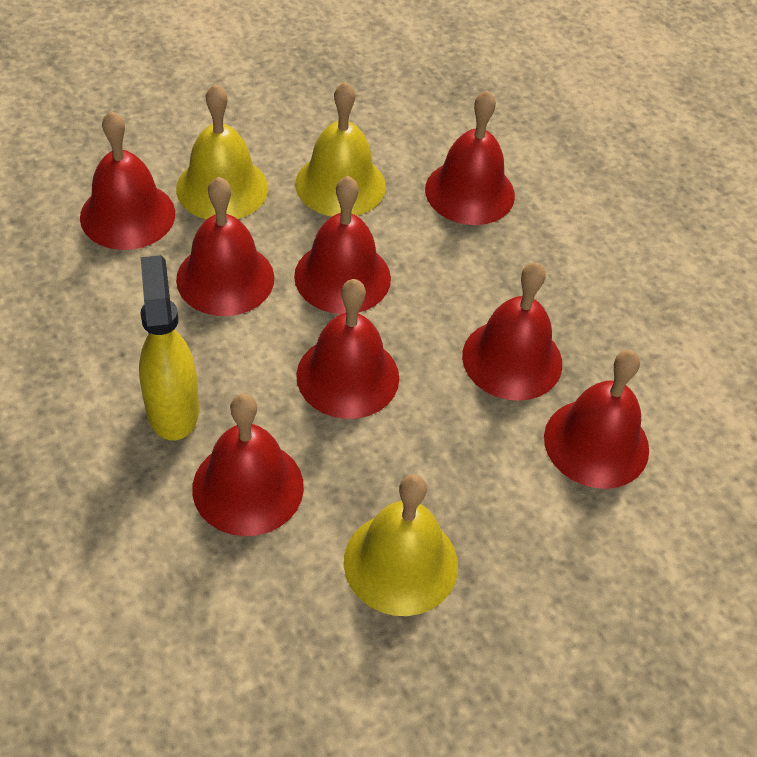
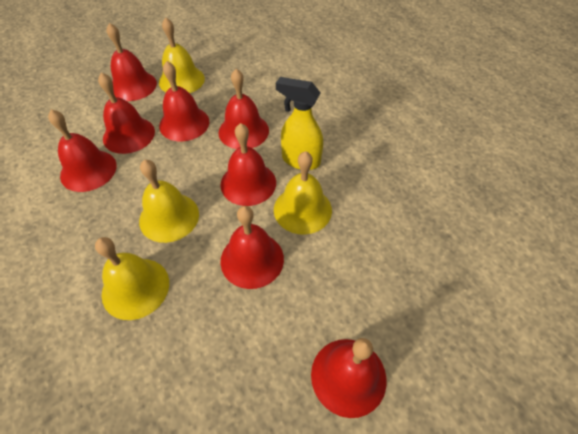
yellow bell: 3 -> 4

